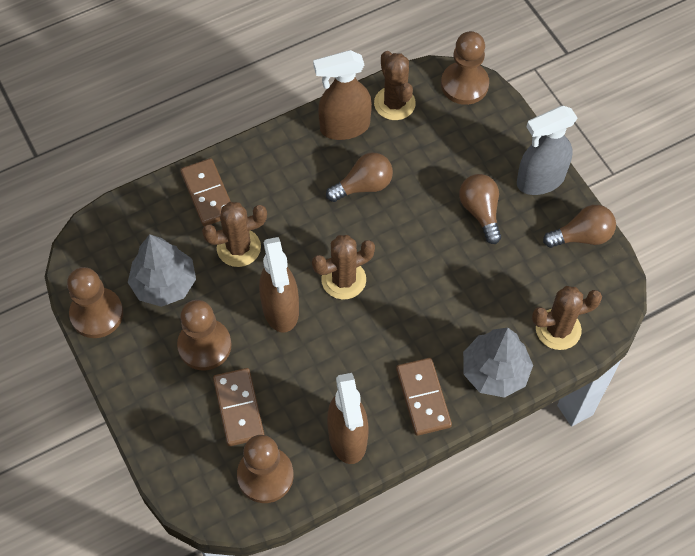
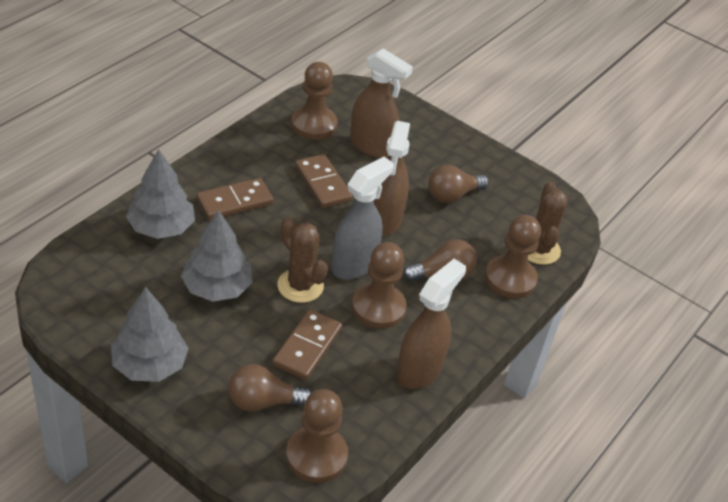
brown cactus: 4 -> 2
grey tree: 2 -> 3

